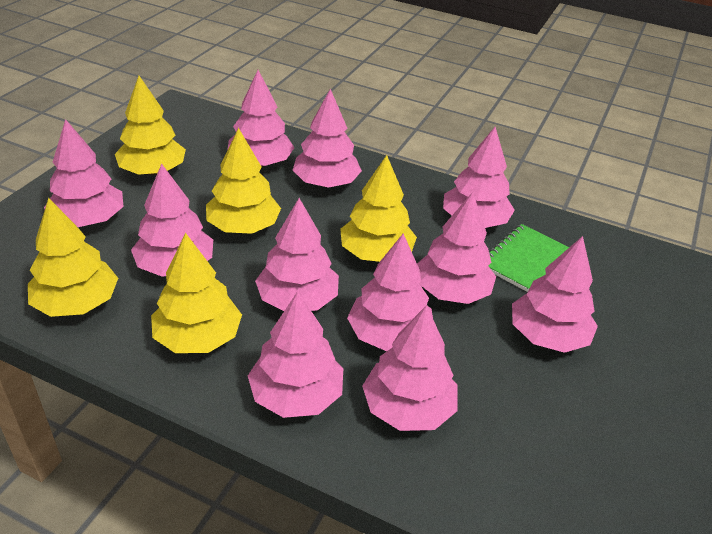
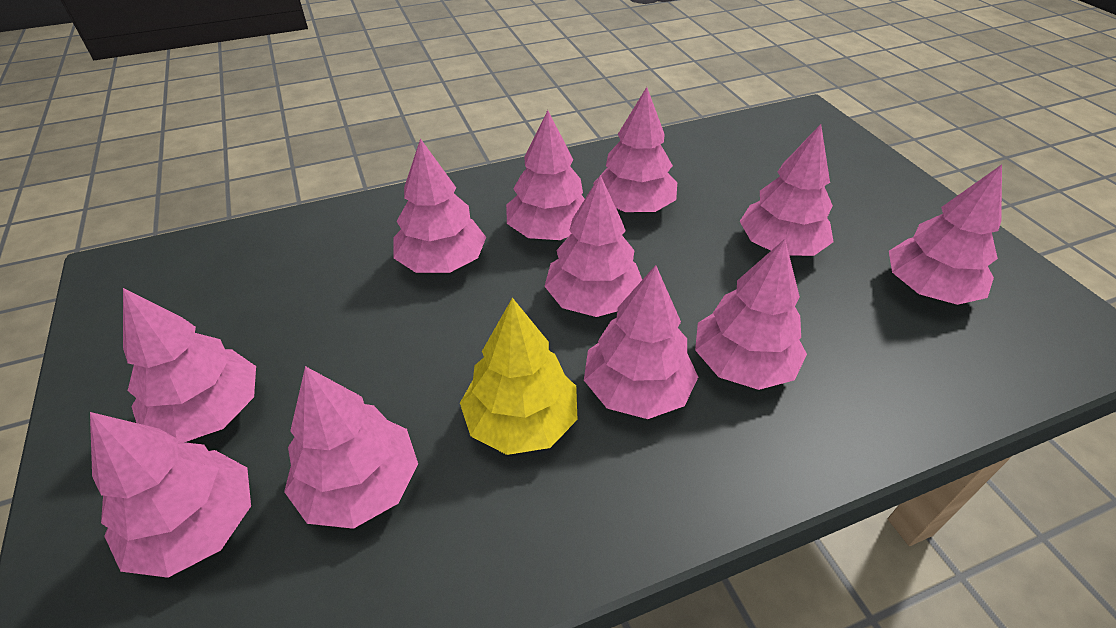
green notebook: 1 -> 0
yellow tree: 5 -> 1

